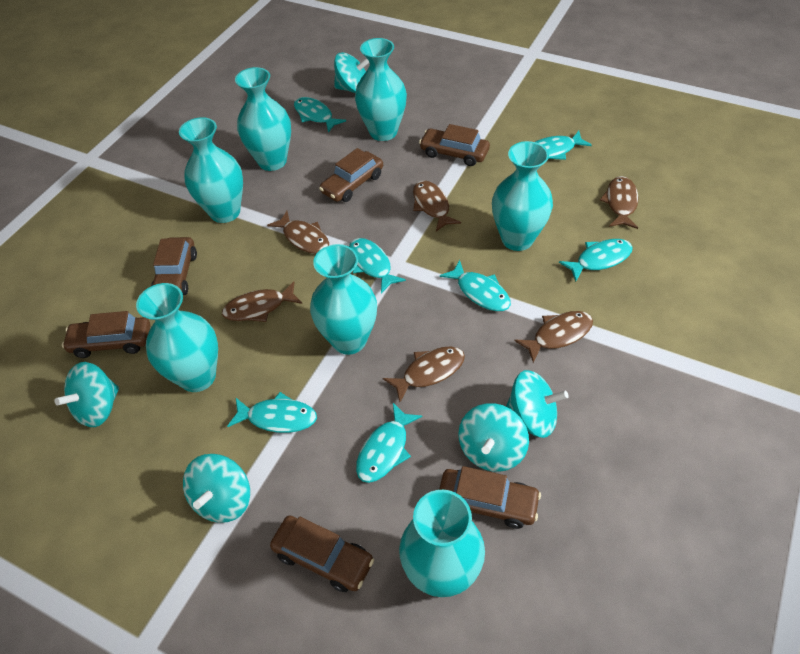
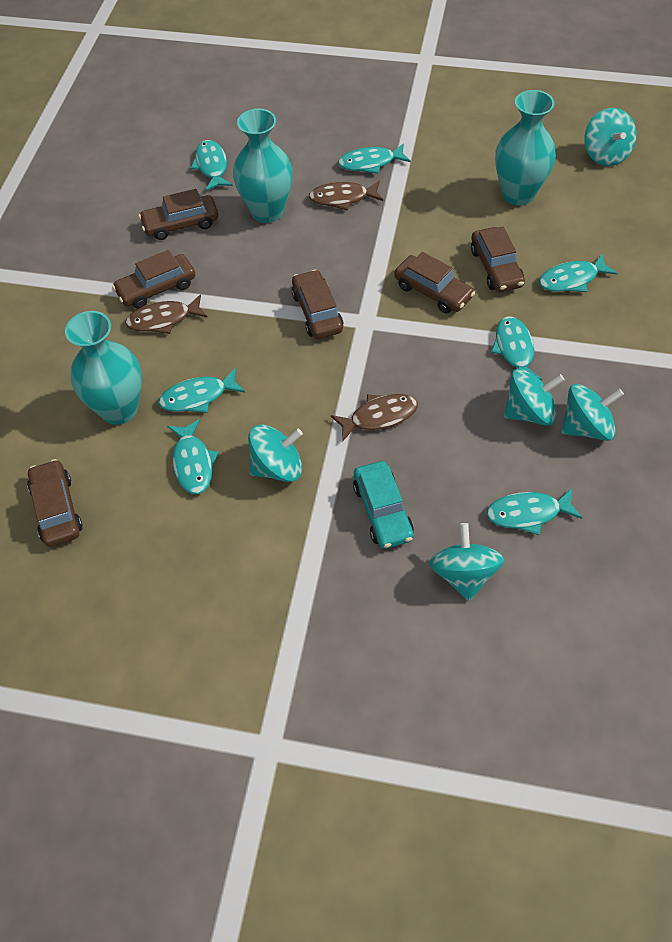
brown fish: 6 -> 3
turquoise car: 0 -> 1
turquoise vase: 7 -> 3

